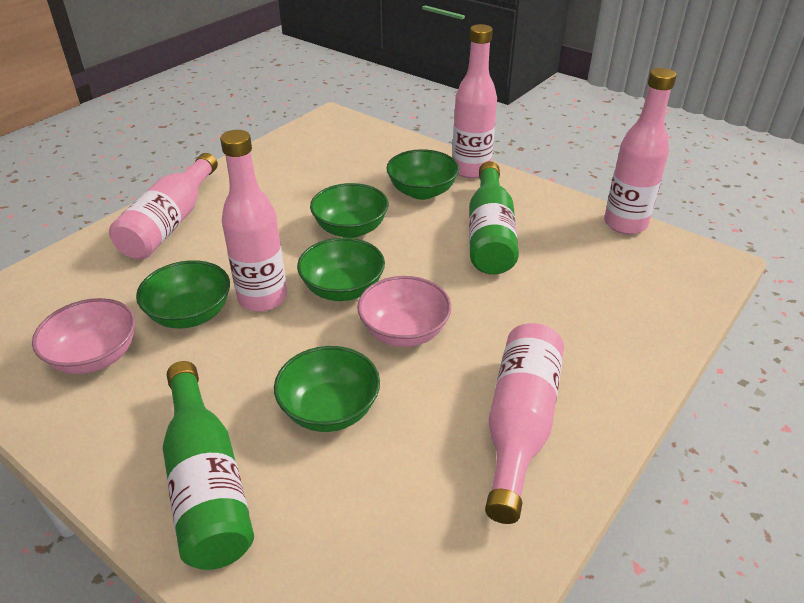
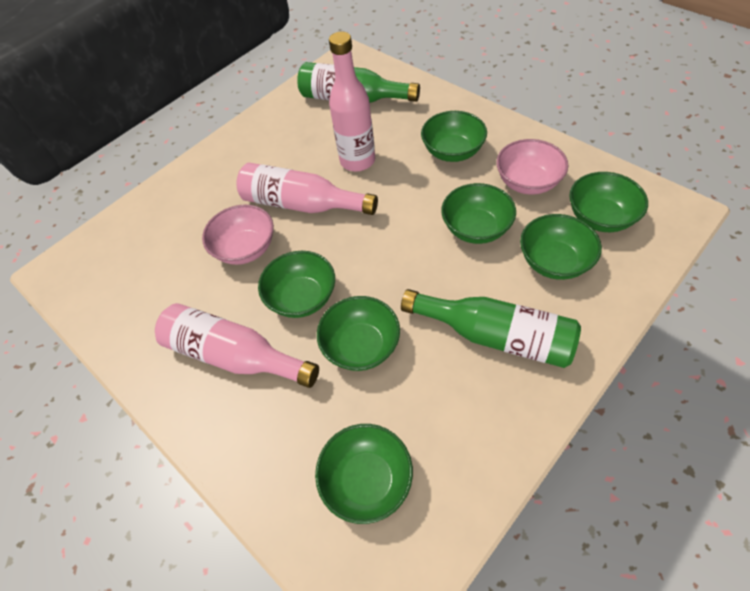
green bowl: 5 -> 7
pink bottle: 5 -> 3

